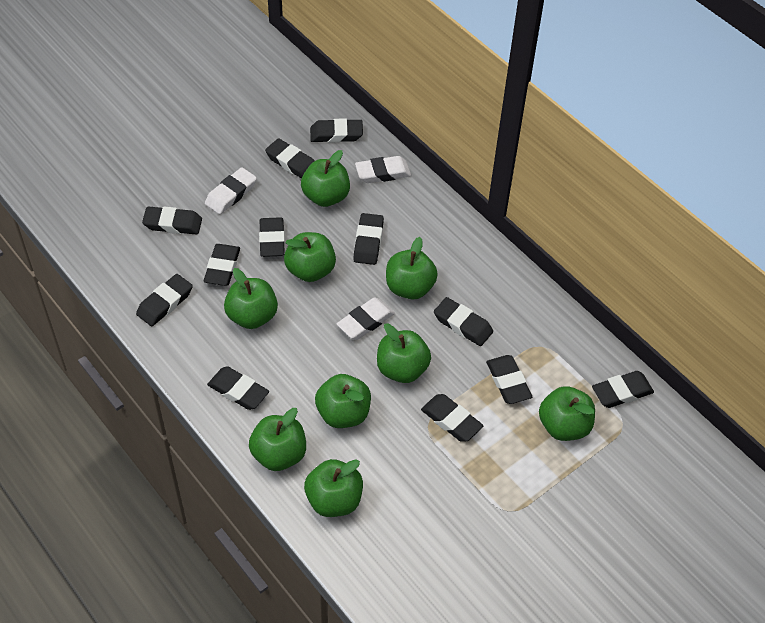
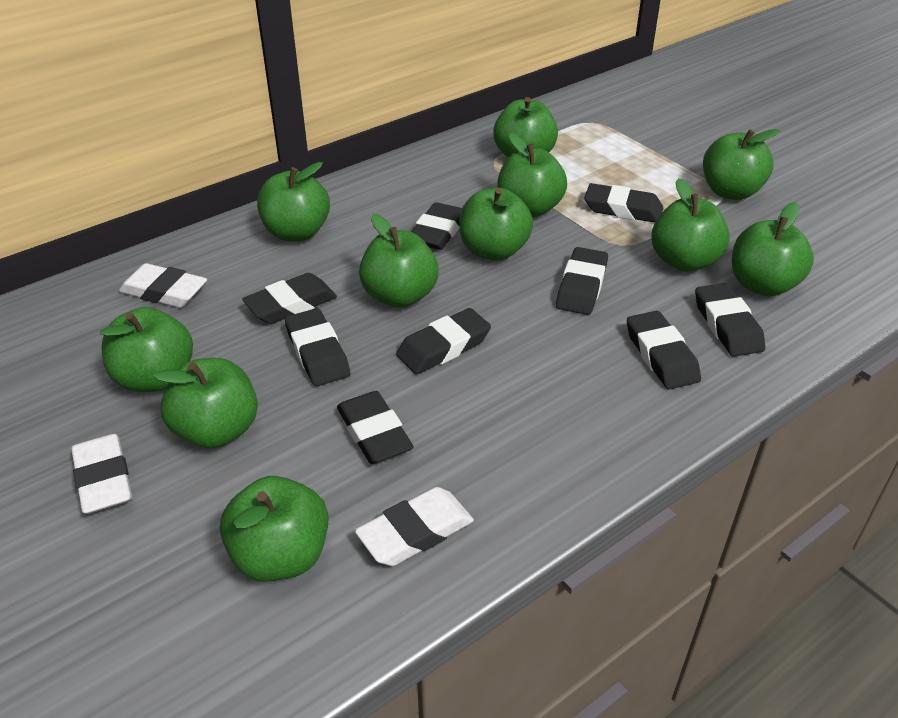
black eraser: 12 -> 9
green apple: 9 -> 11

